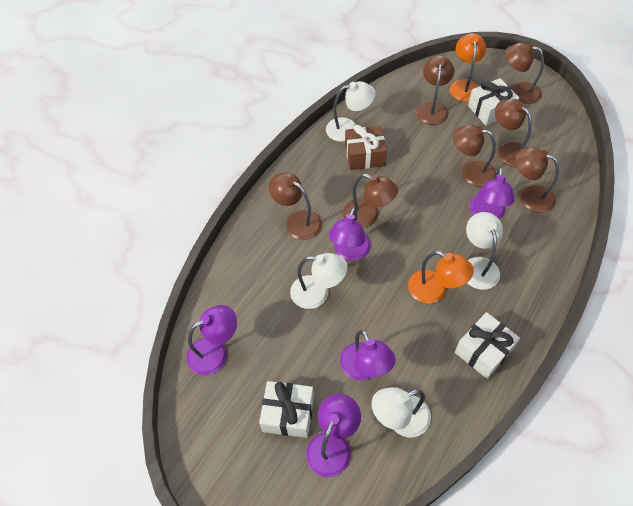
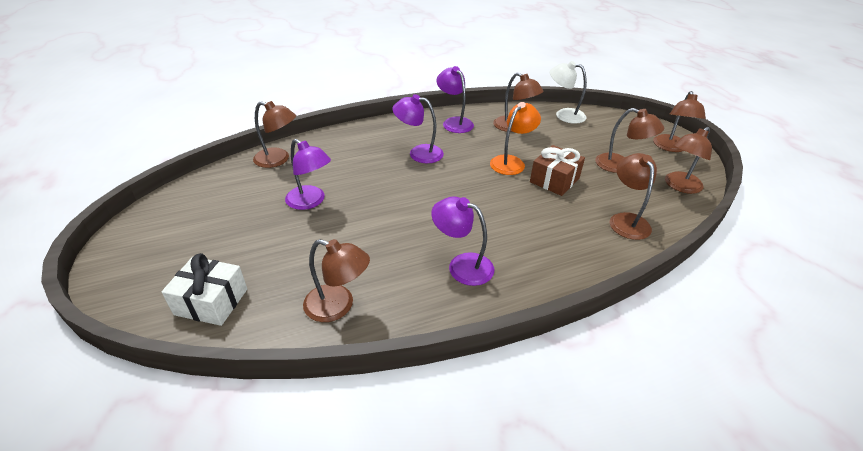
orange lamp: 2 -> 1
purple lamp: 5 -> 4
white gift: 3 -> 1
white lamp: 4 -> 1

